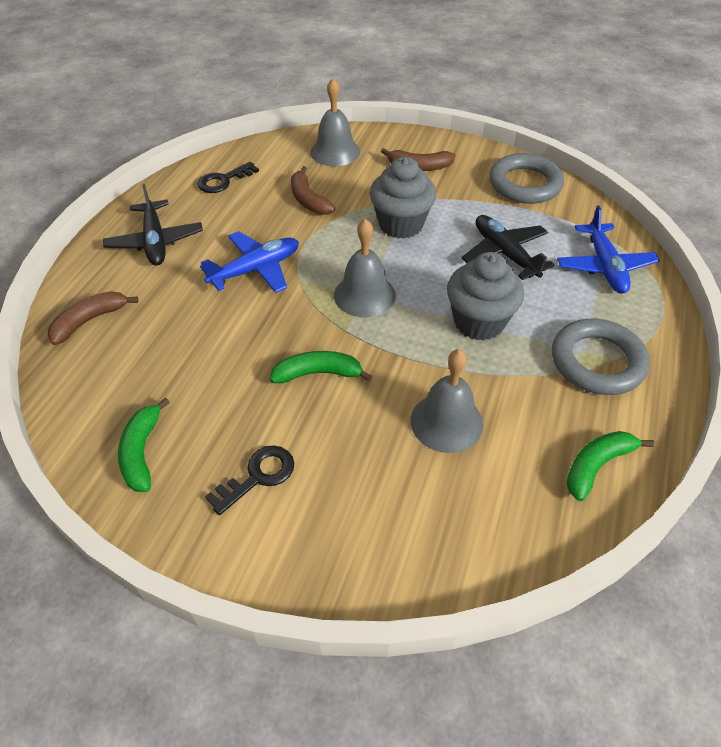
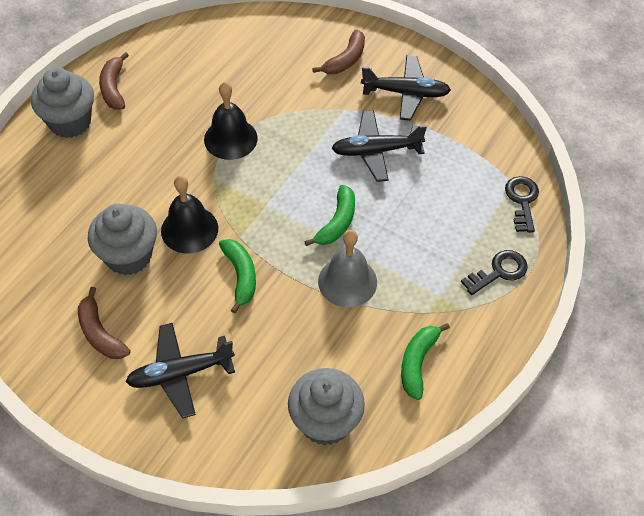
black bell: 0 -> 2
black plane: 2 -> 3
blue plane: 2 -> 0
grey bell: 3 -> 1
grey cupcake: 2 -> 3
grey ring: 2 -> 0

